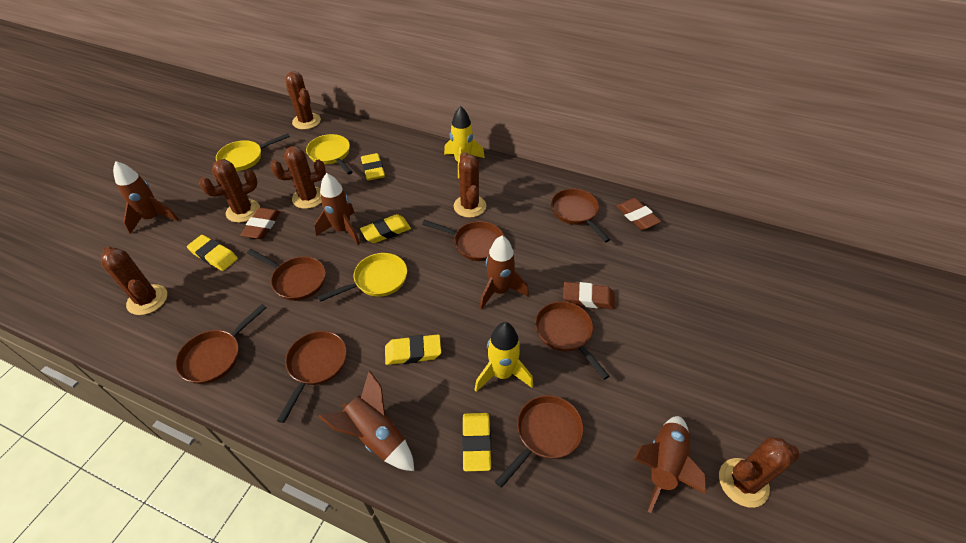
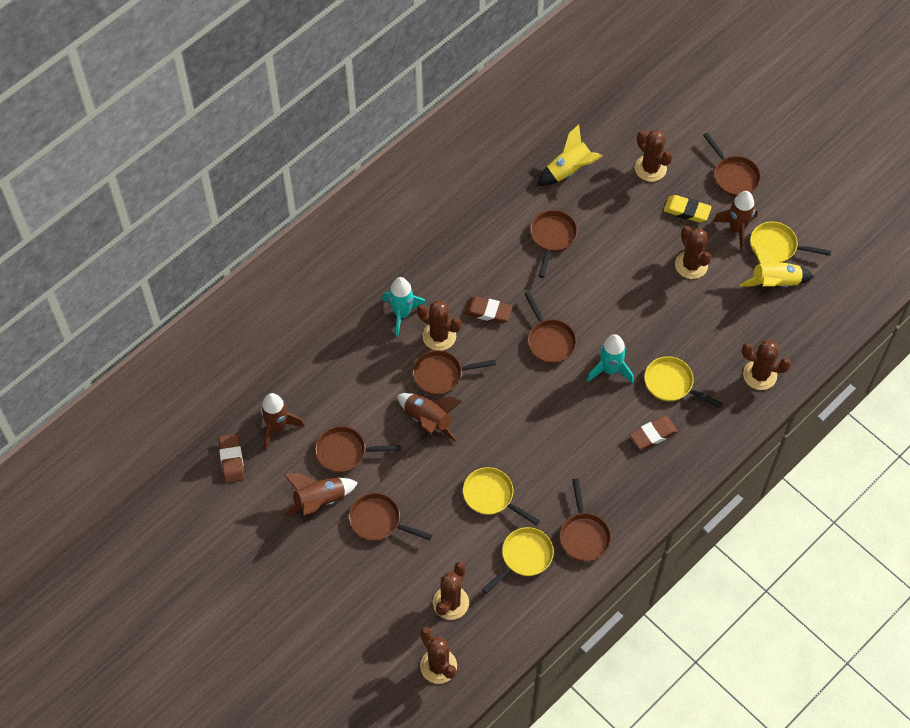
brown rocket: 5 -> 4
turquoise rocket: 0 -> 2
yellow eraser: 5 -> 1
yellow pan: 3 -> 4

